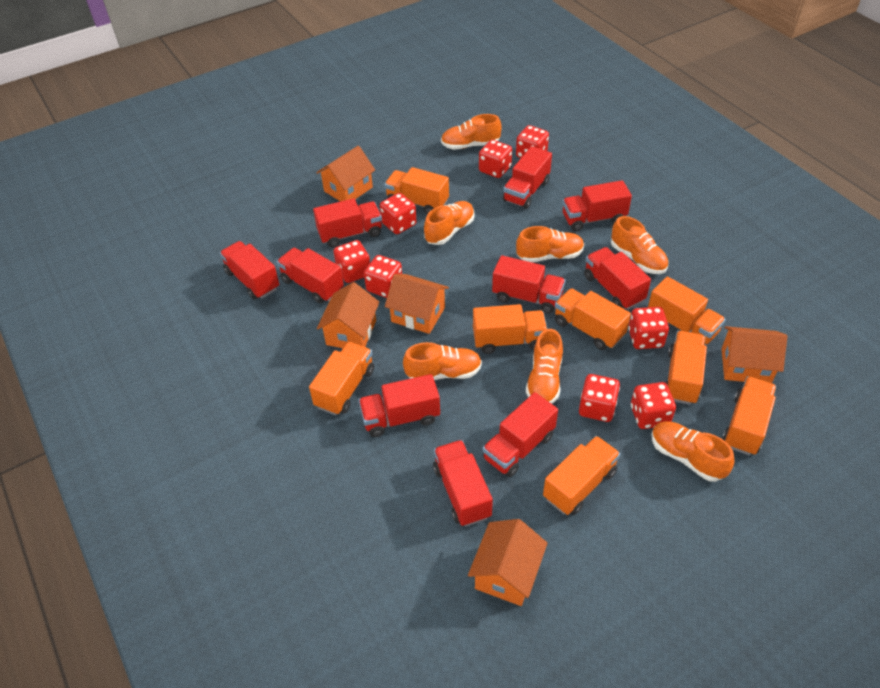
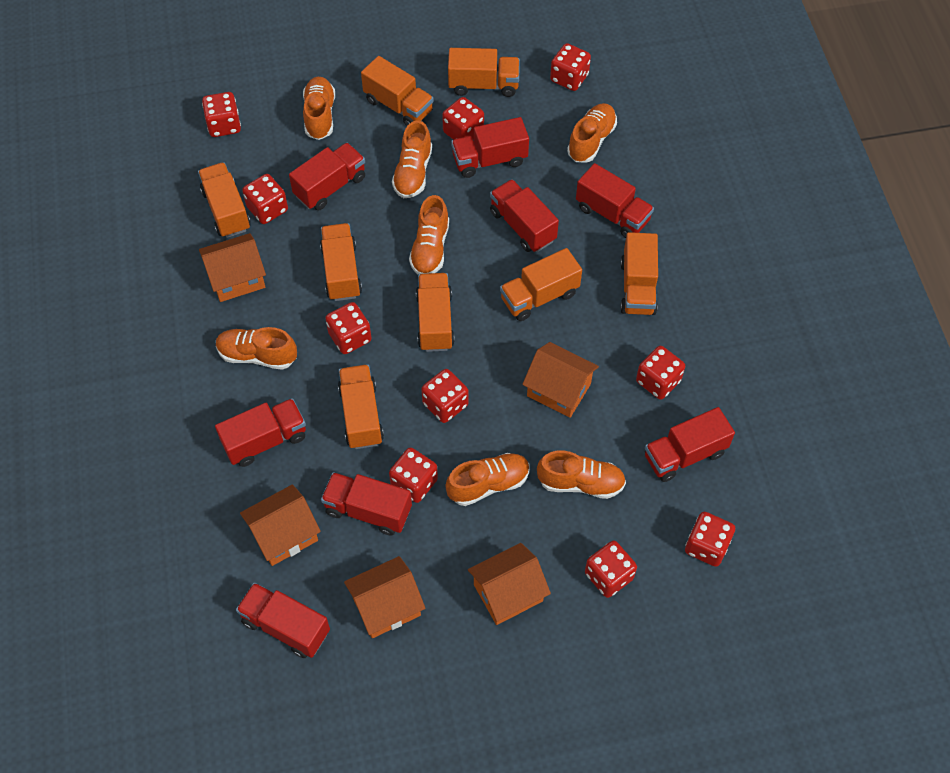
red dice: 8 -> 10
red truck: 10 -> 8

